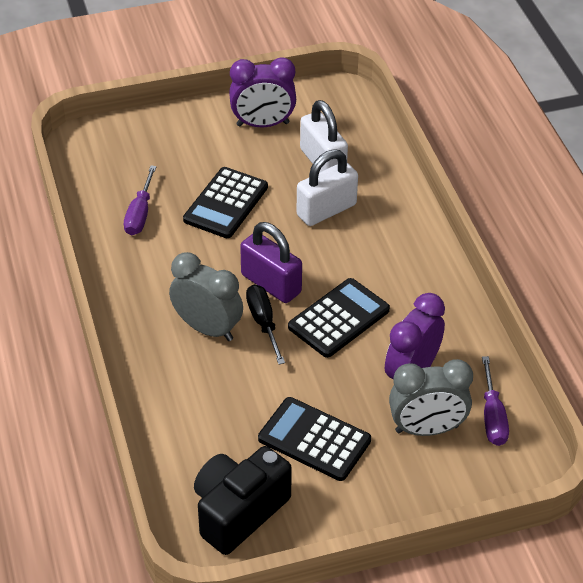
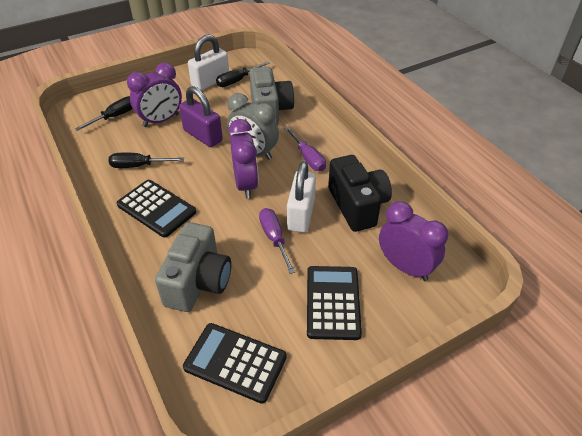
black screwdriver: 1 -> 3
grey camera: 0 -> 2
grey clock: 2 -> 1
purple clock: 2 -> 3

